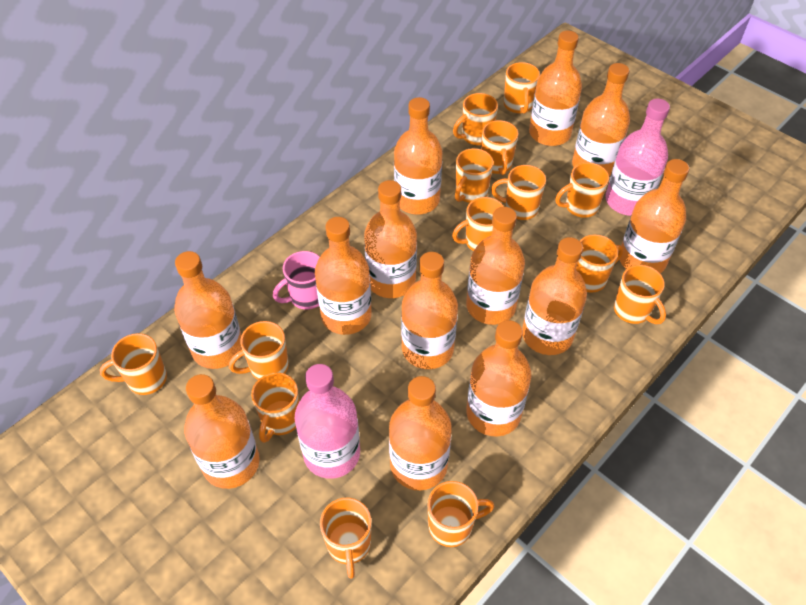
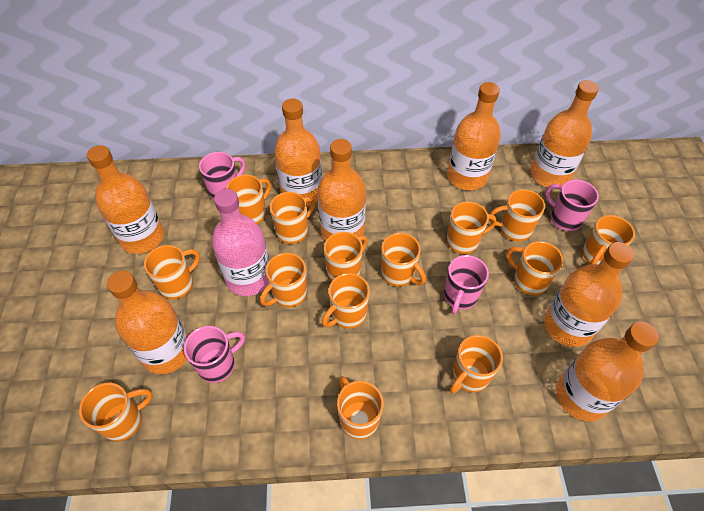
orange bottle: 13 -> 8
pink bottle: 2 -> 1
pink mug: 1 -> 4

